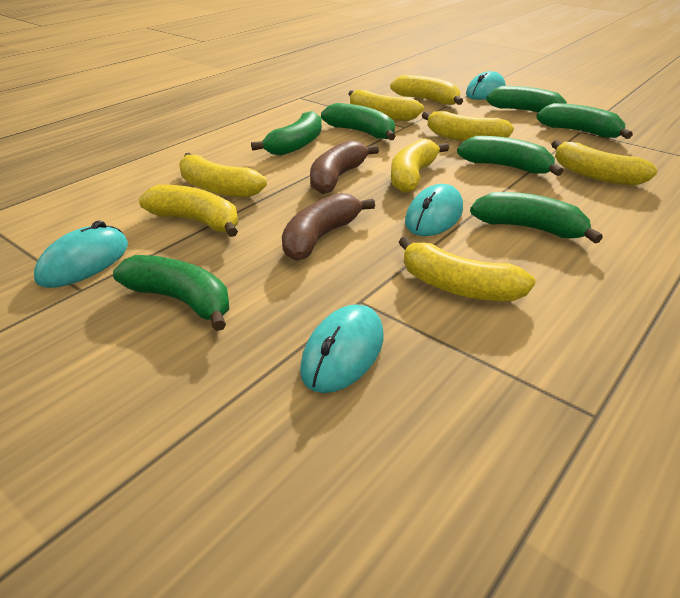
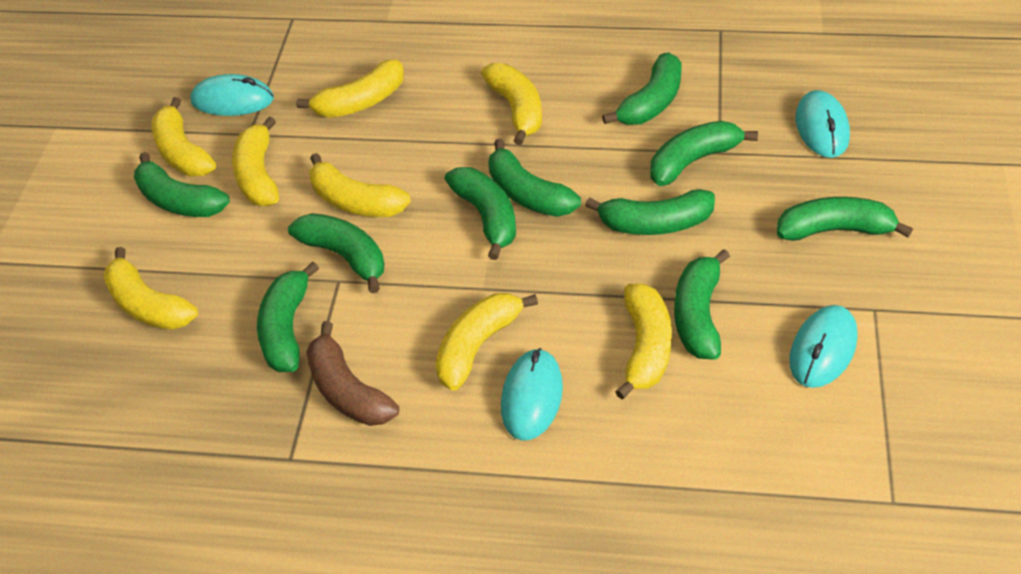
brown banana: 2 -> 1
green banana: 7 -> 10

